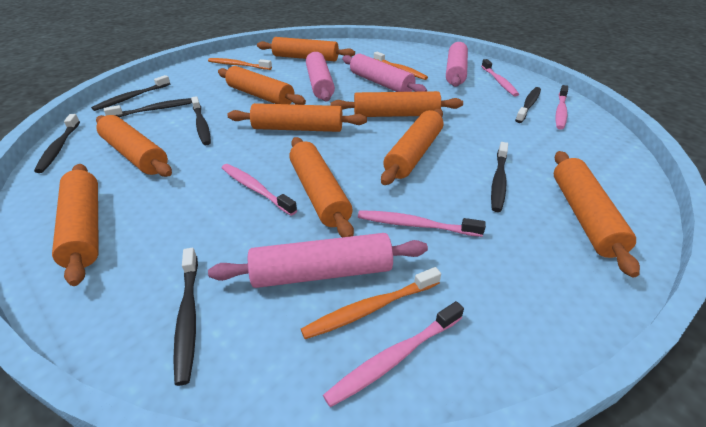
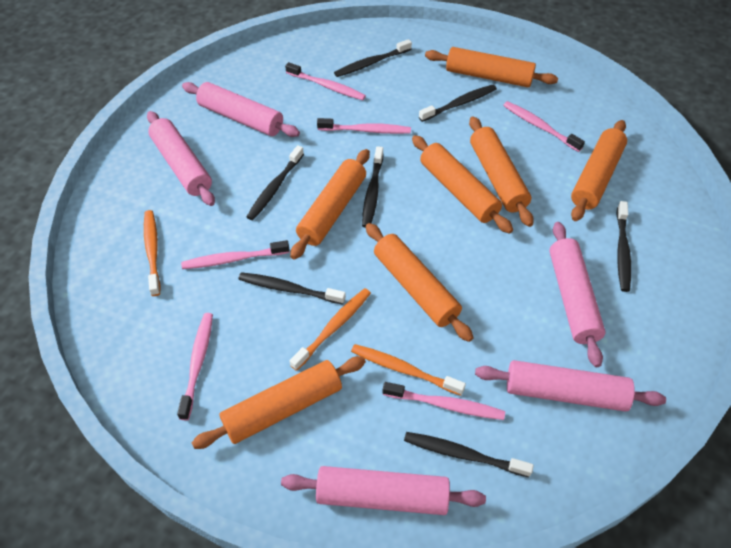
orange rolling pin: 9 -> 7
pink rolling pin: 4 -> 5
pink toothbrush: 5 -> 6

